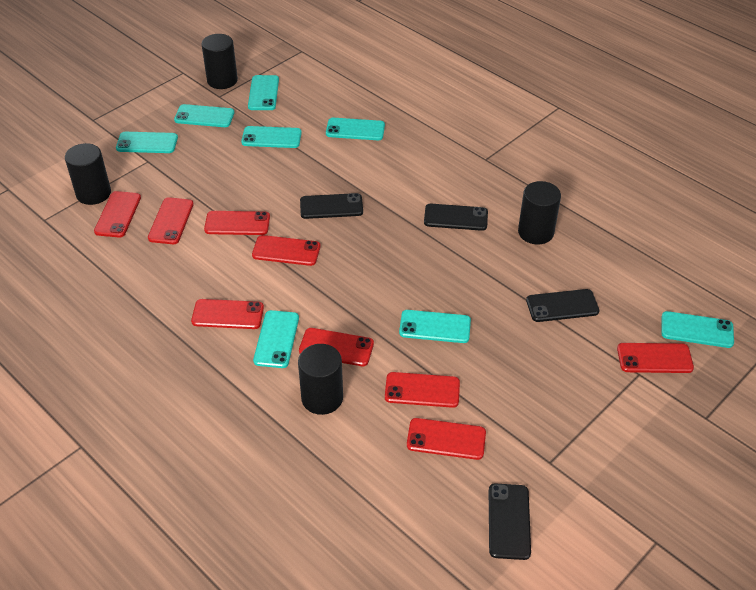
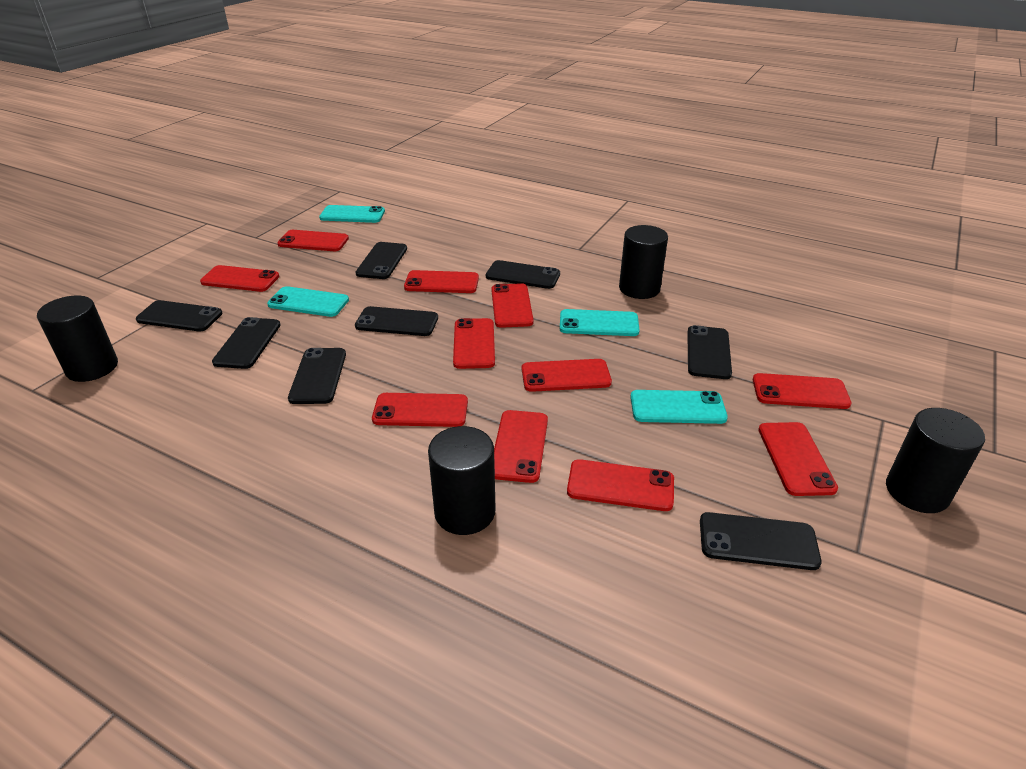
black phone: 4 -> 8
red phone: 9 -> 11
turquoise phone: 8 -> 4

